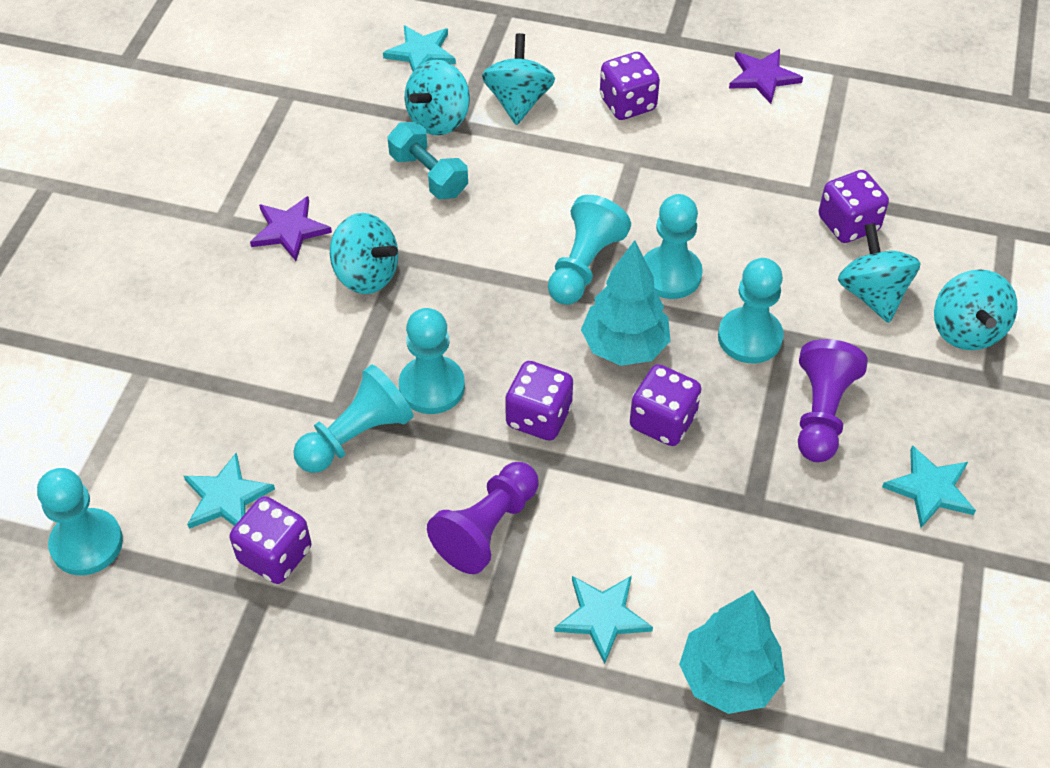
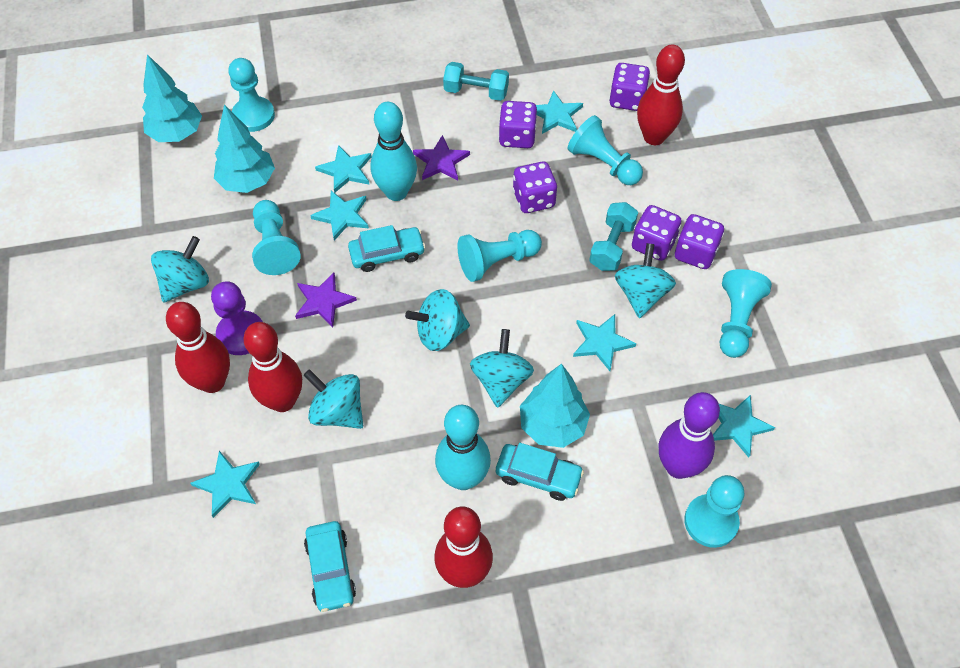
purple bowling pin: 0 -> 1
purple pawn: 2 -> 1
red bowling pin: 0 -> 4
turquoise bowling pin: 0 -> 2
turquoise car: 0 -> 3
turquoise dumbbell: 1 -> 2
turquoise star: 4 -> 6
turquoise tree: 2 -> 3

